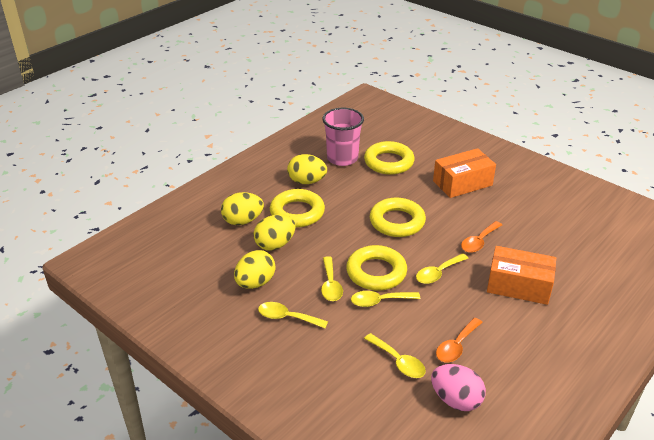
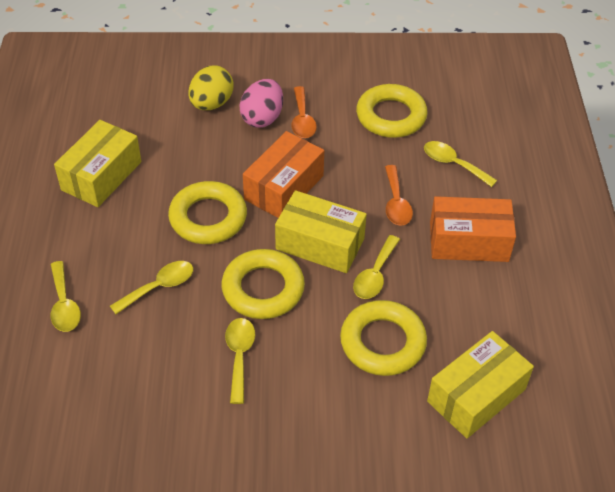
pink cup: 1 -> 0
yellow box: 0 -> 3
yellow egg: 4 -> 1

